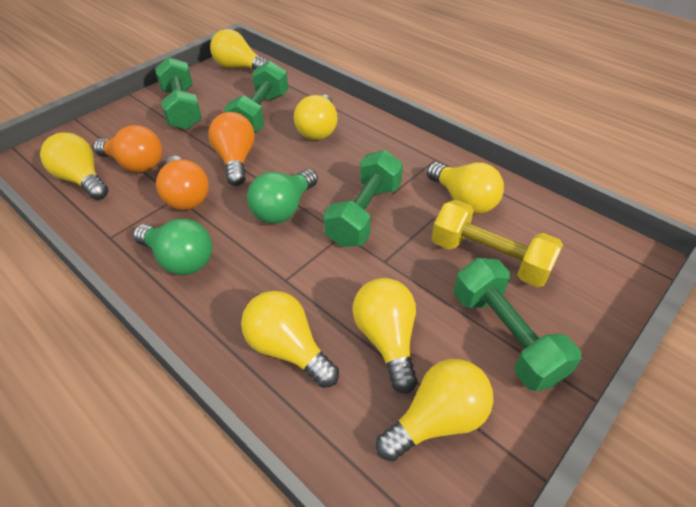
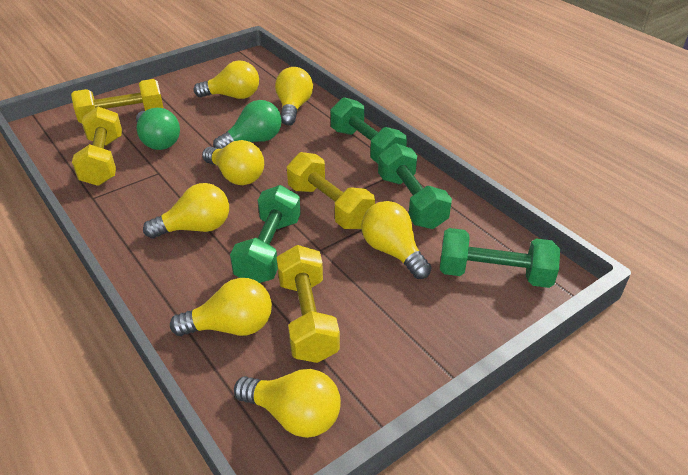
orange light bulb: 3 -> 0
yellow dumbbell: 1 -> 4

